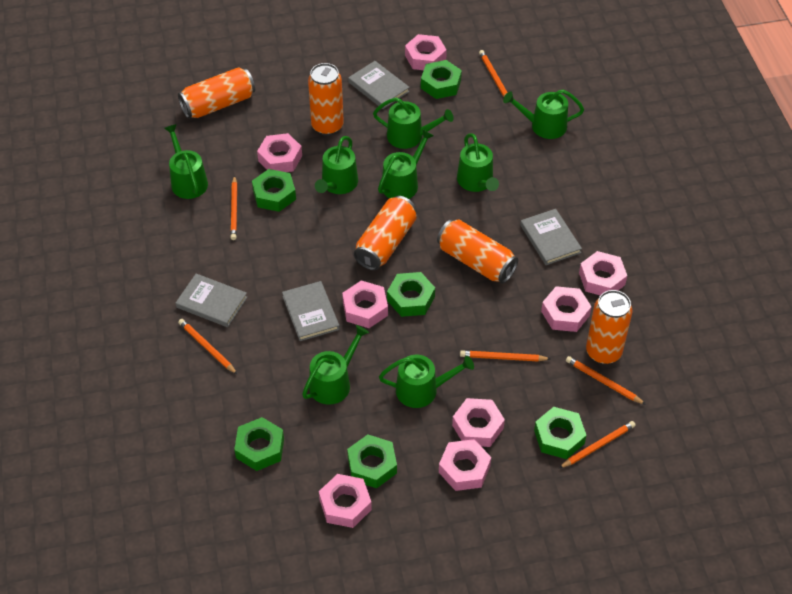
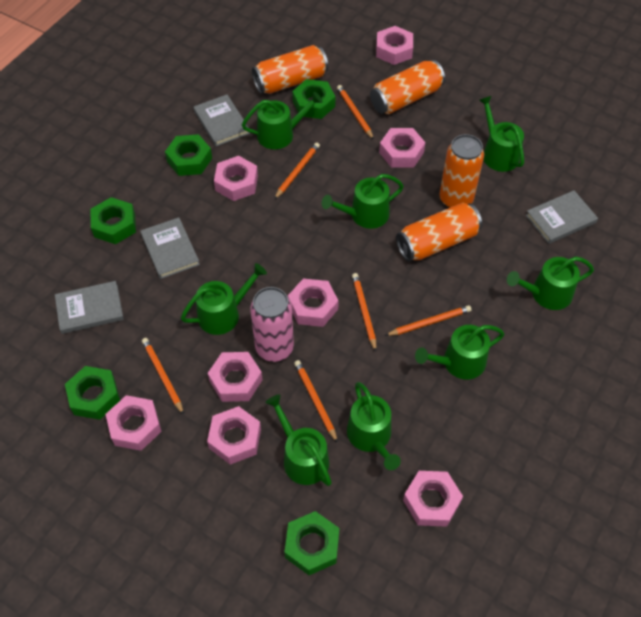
green nut: 6 -> 5
orange can: 5 -> 4
pink can: 0 -> 1

